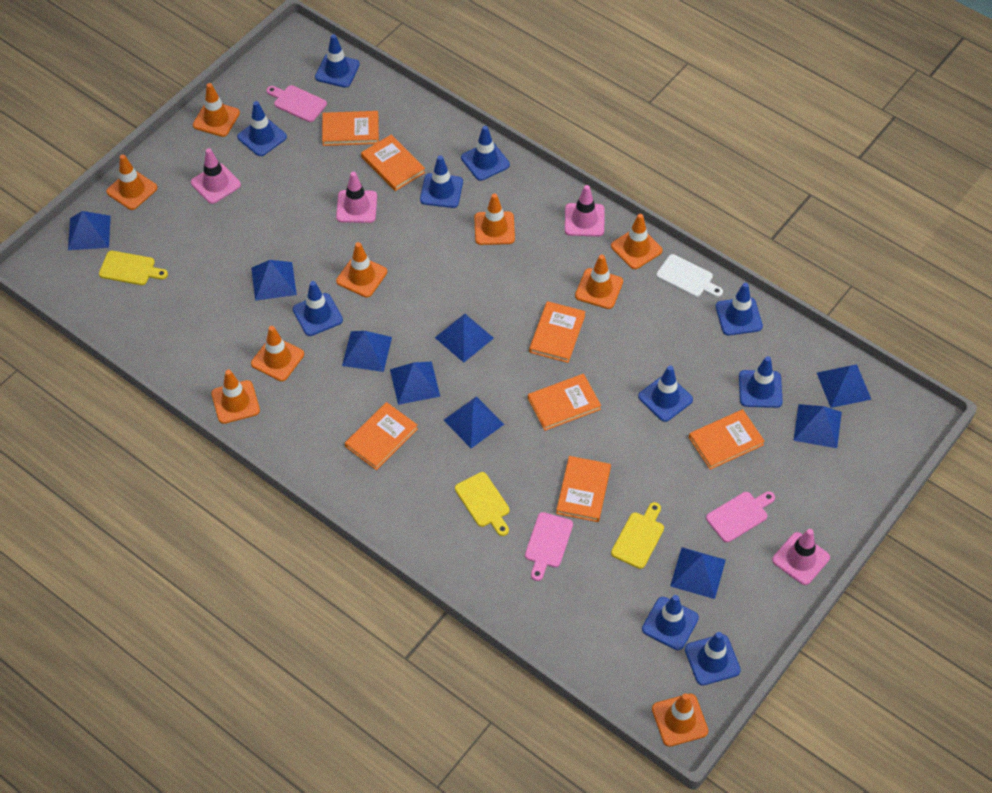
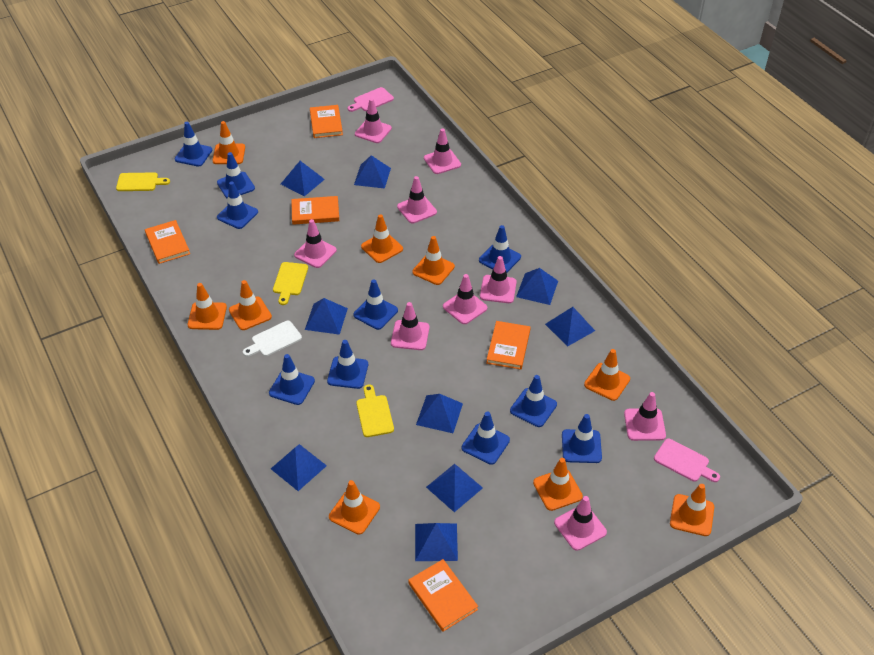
orange book: 7 -> 5
pink cutting board: 3 -> 2
pink traffic cone: 4 -> 9

